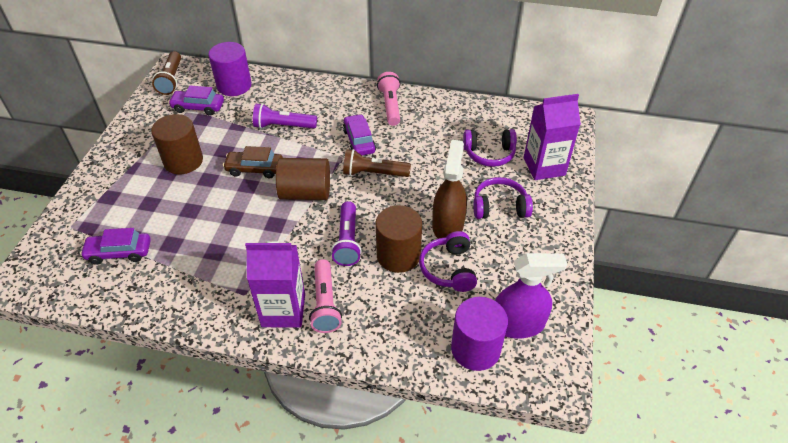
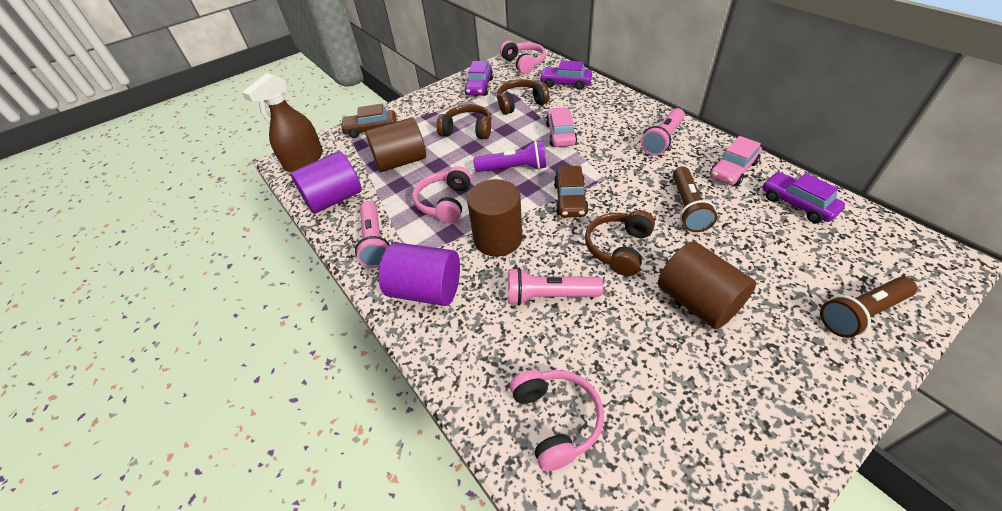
brown car: 1 -> 2
brown headphones: 0 -> 3
pink car: 0 -> 2
pink flashlight: 2 -> 3
pink headphones: 0 -> 3
purple carton: 2 -> 0
purple flashlight: 2 -> 1
purple headphones: 3 -> 0
purple spray bottle: 1 -> 0

